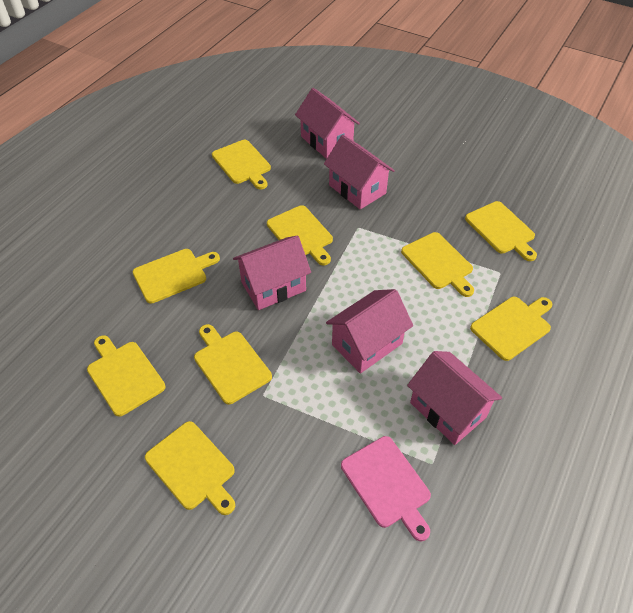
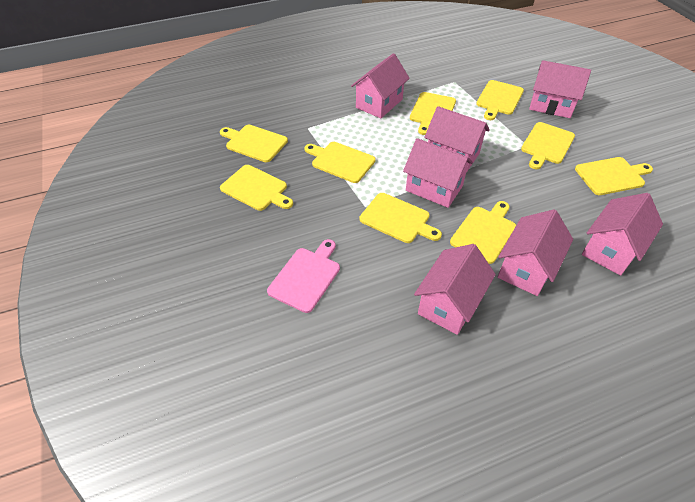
pink house: 5 -> 7

